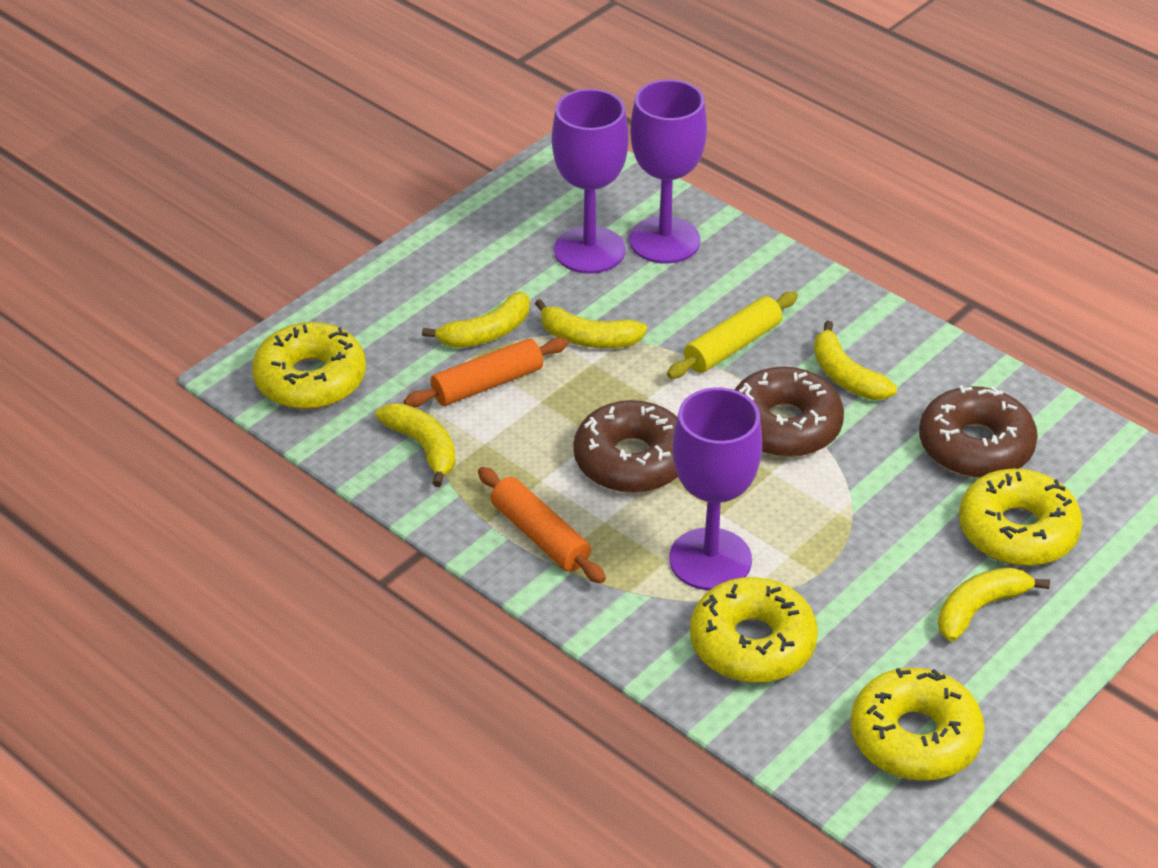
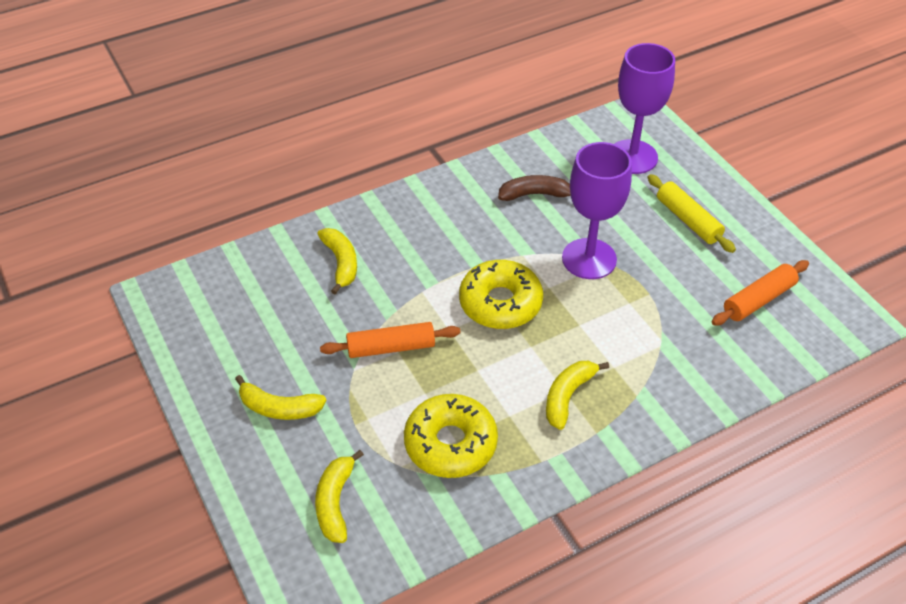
brown banana: 0 -> 1
brown donut: 3 -> 0
purple goblet: 3 -> 2
yellow banana: 5 -> 4
yellow donut: 4 -> 2

